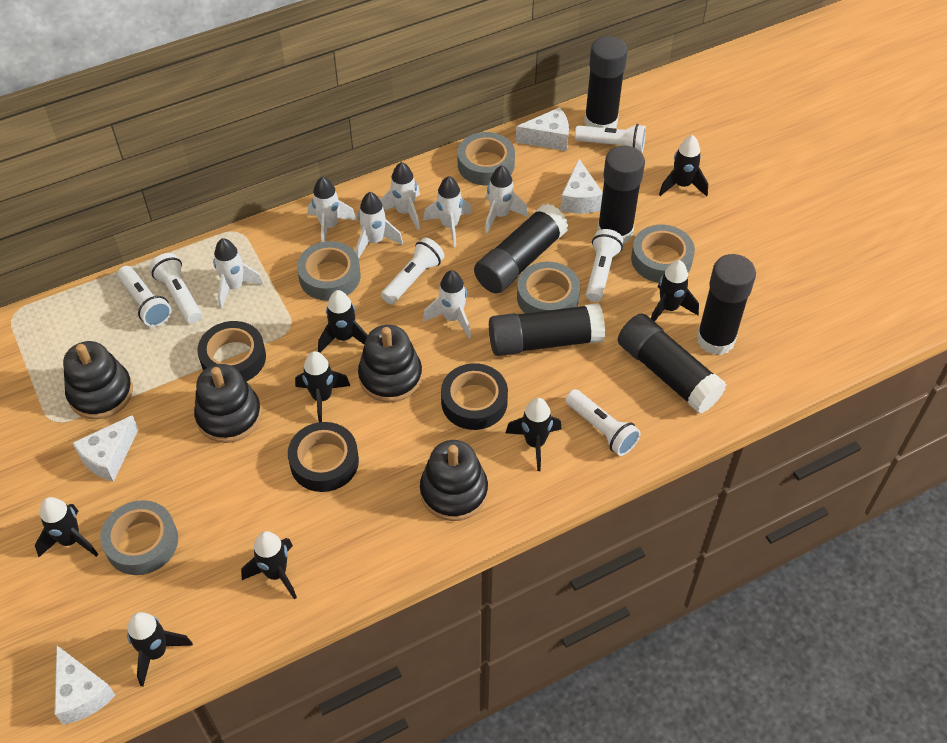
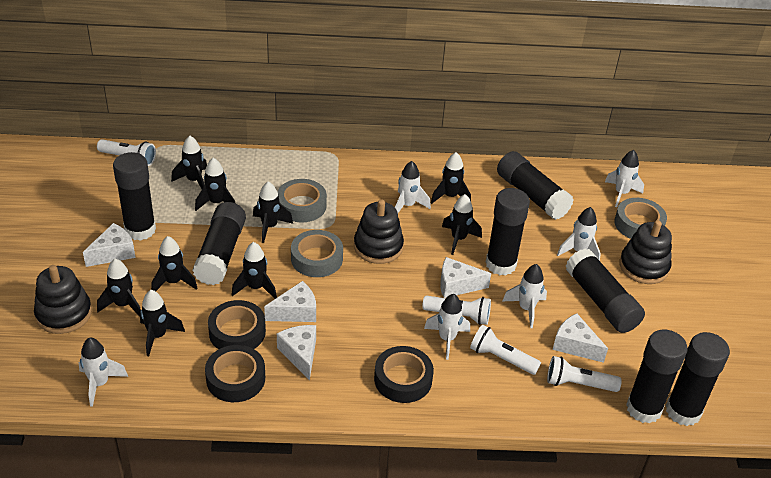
black glue stick: 6 -> 7
black rocket: 8 -> 9
black stacking toy: 4 -> 3
grey tape: 5 -> 3
white cheese: 4 -> 5
white flashlight: 6 -> 4
white rocket: 7 -> 6

